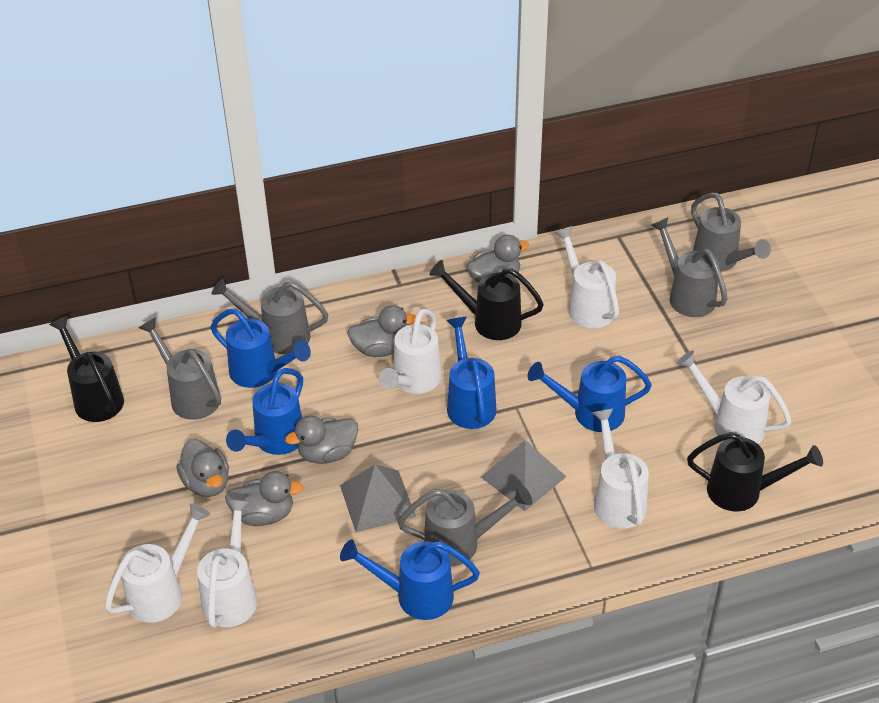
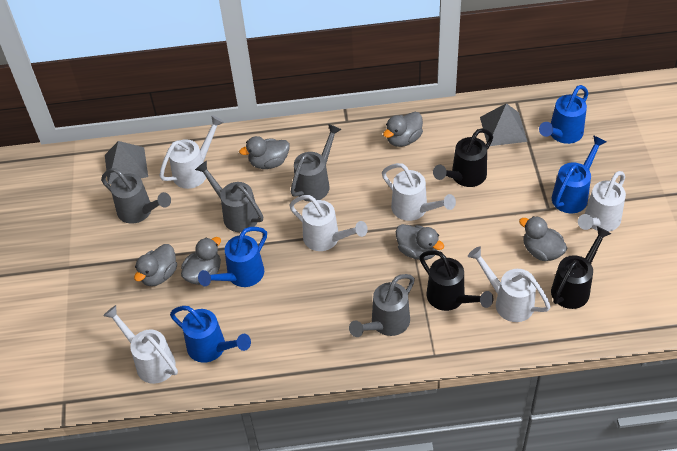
blue watering can: 5 -> 4
grey duck: 5 -> 6
grey watering can: 5 -> 4

